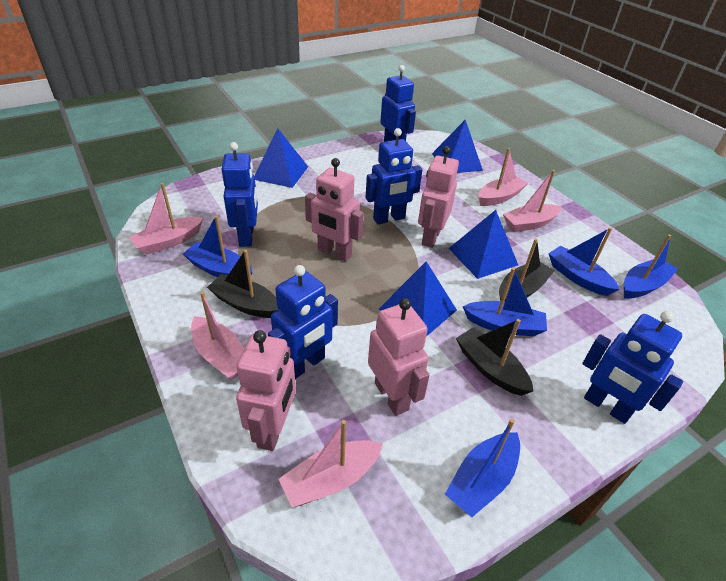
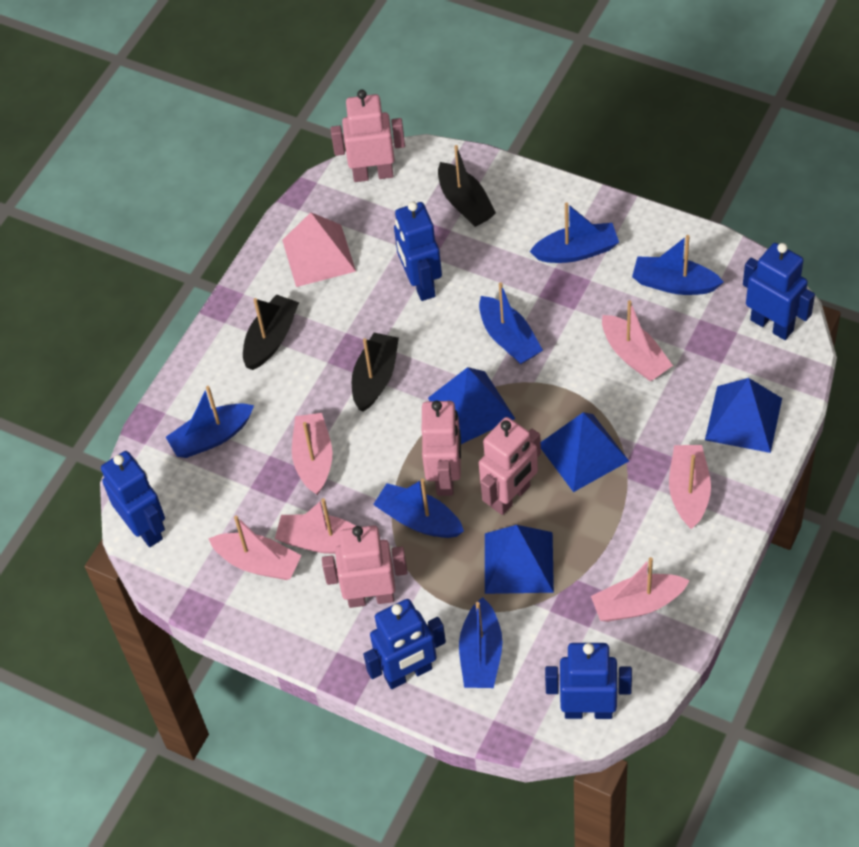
blue boat: 5 -> 6
pink boat: 5 -> 6
pink pyramid: 0 -> 1

